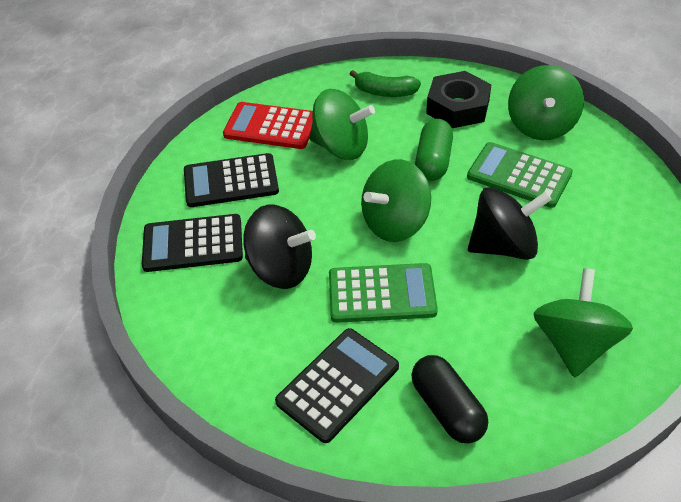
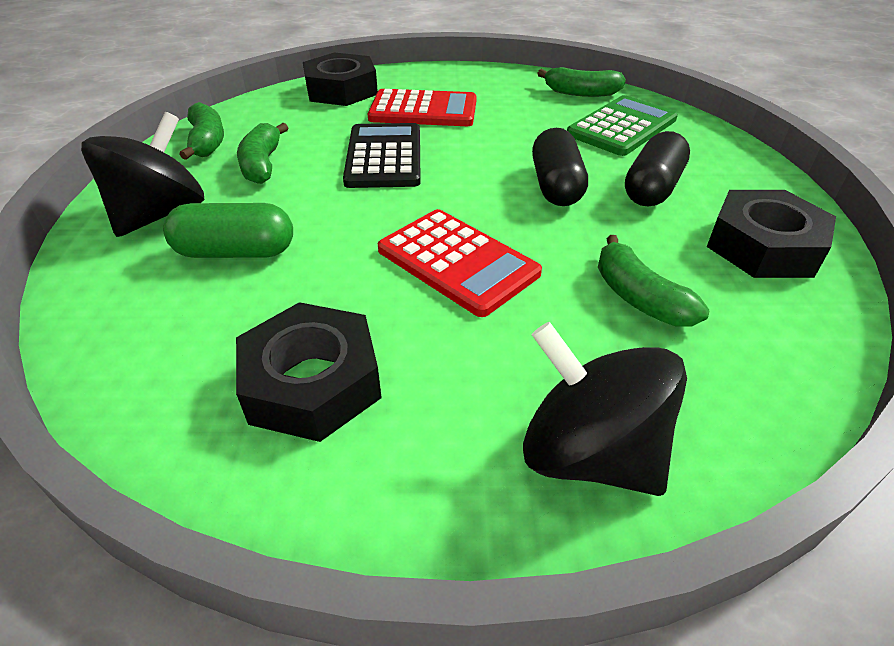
black calculator: 3 -> 1
black capsule: 1 -> 2
black nut: 1 -> 3
green banana: 1 -> 4
green calculator: 2 -> 1
green spinning top: 4 -> 0
red calculator: 1 -> 2

